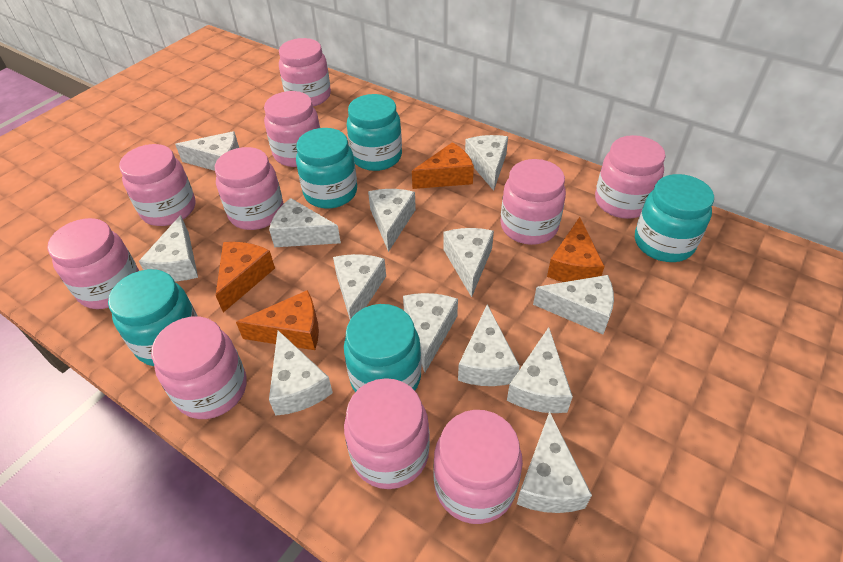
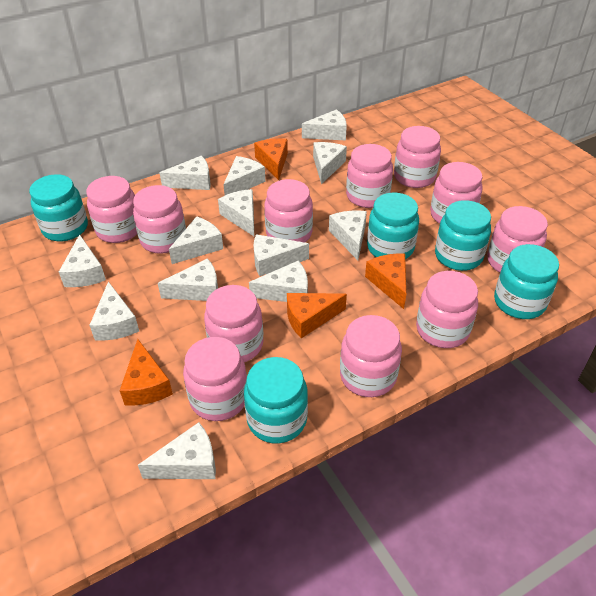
pink jar: 10 -> 11

